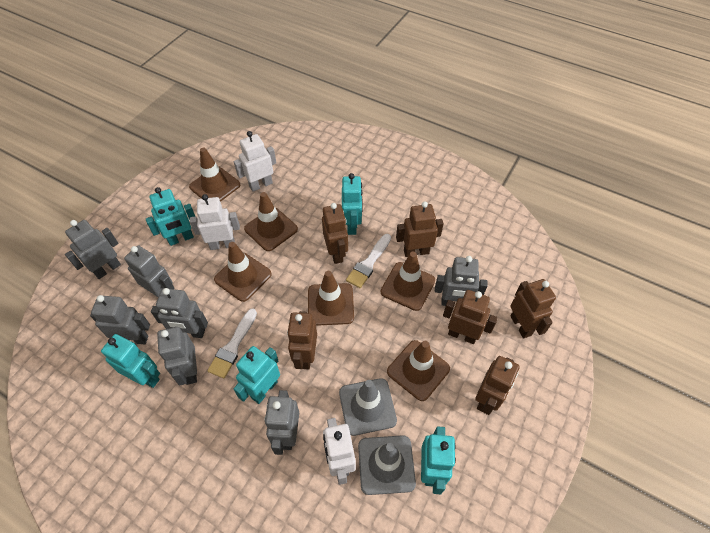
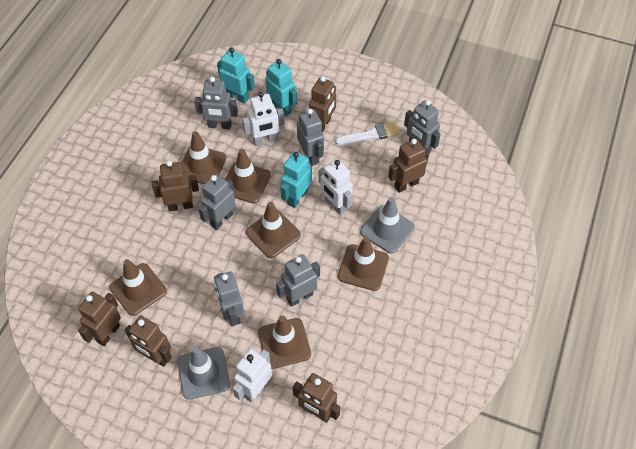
grey robot: 7 -> 6
turquoise robot: 5 -> 3
white brush: 2 -> 1

